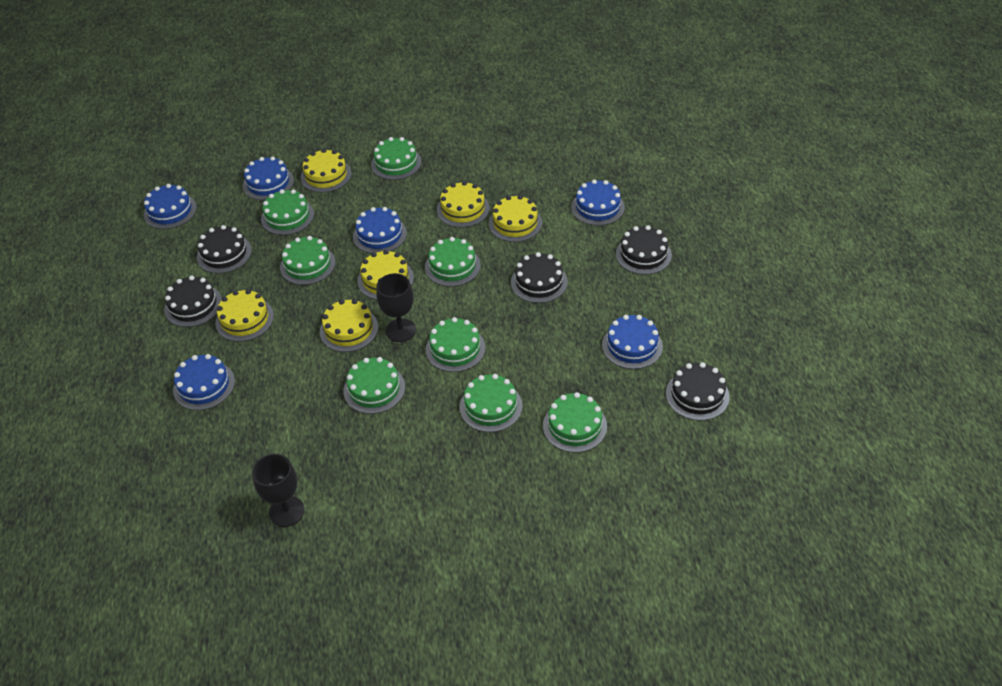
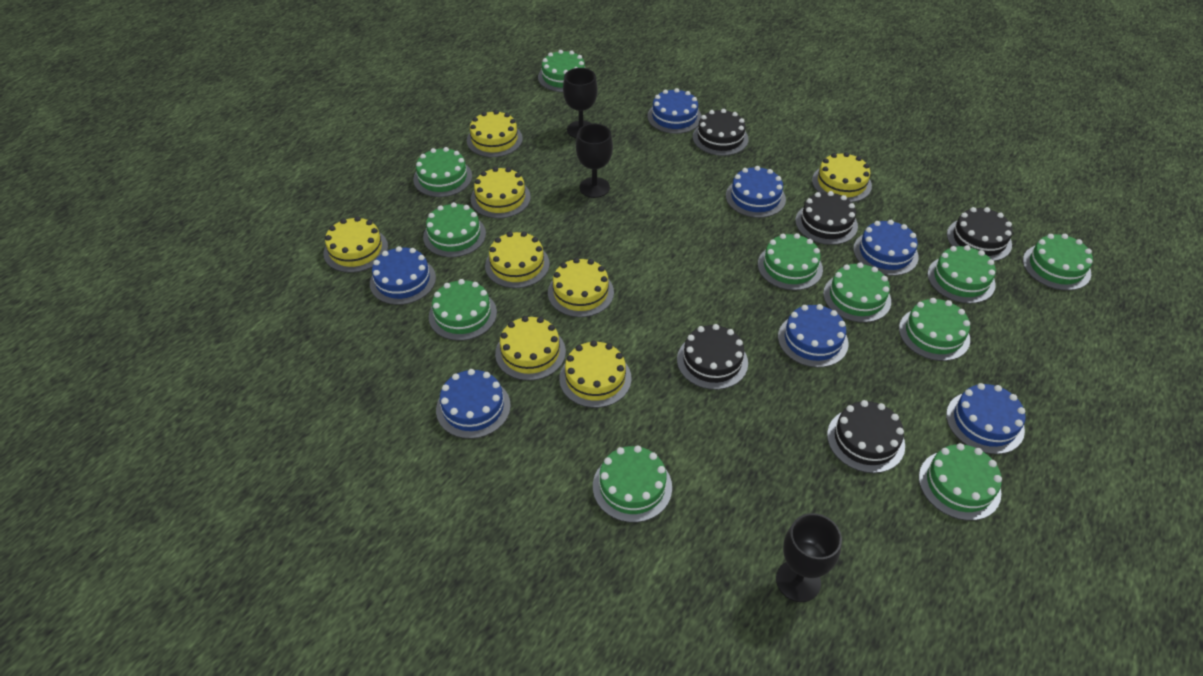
black goblet: 2 -> 3
blue cake: 6 -> 7
green cake: 8 -> 11
yellow cake: 6 -> 8

